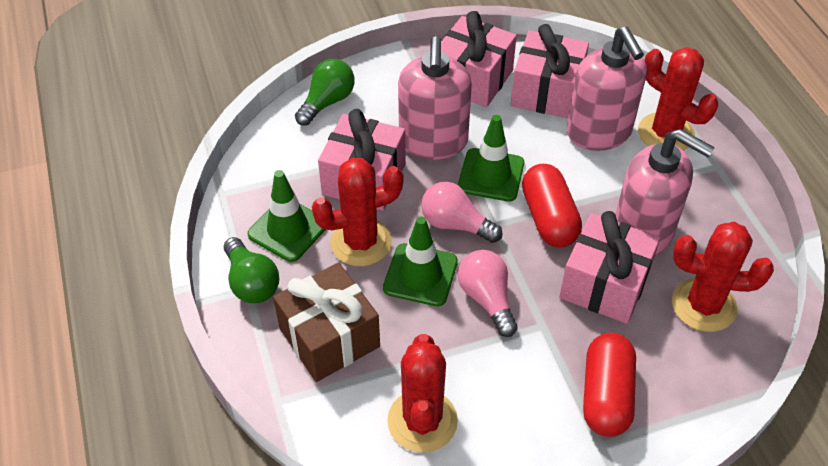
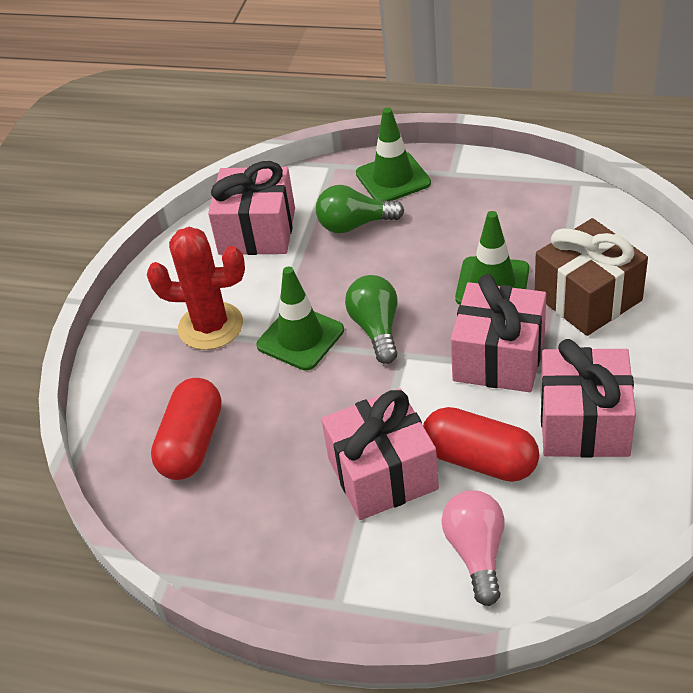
pink light bulb: 2 -> 1
pink soap dispenser: 3 -> 0
red cactus: 4 -> 1

